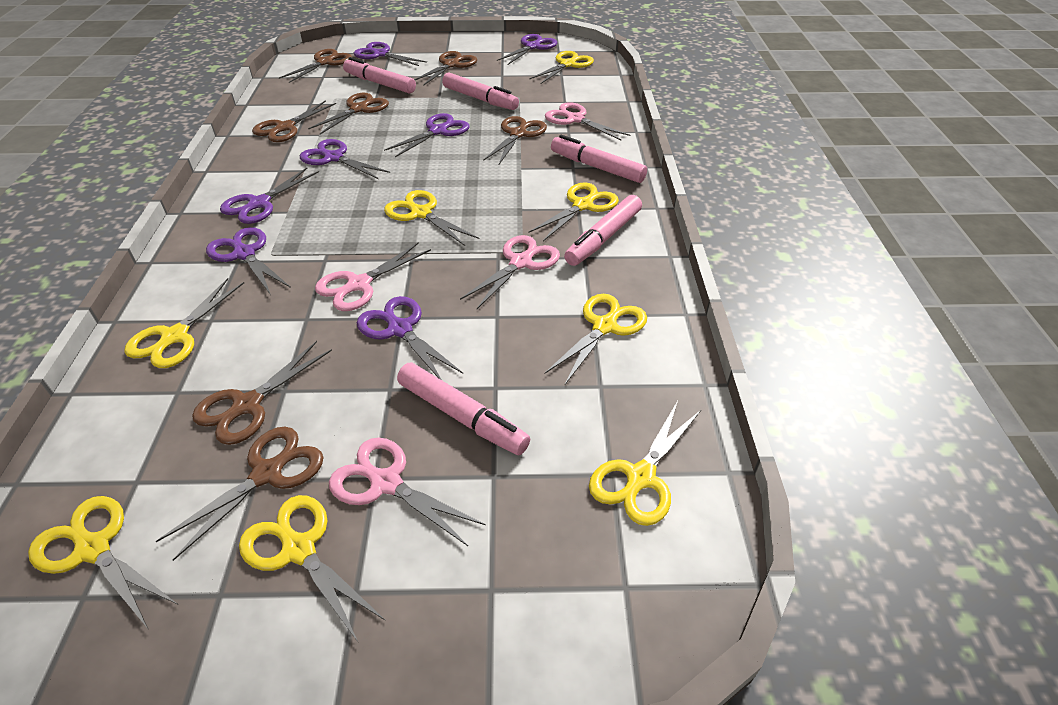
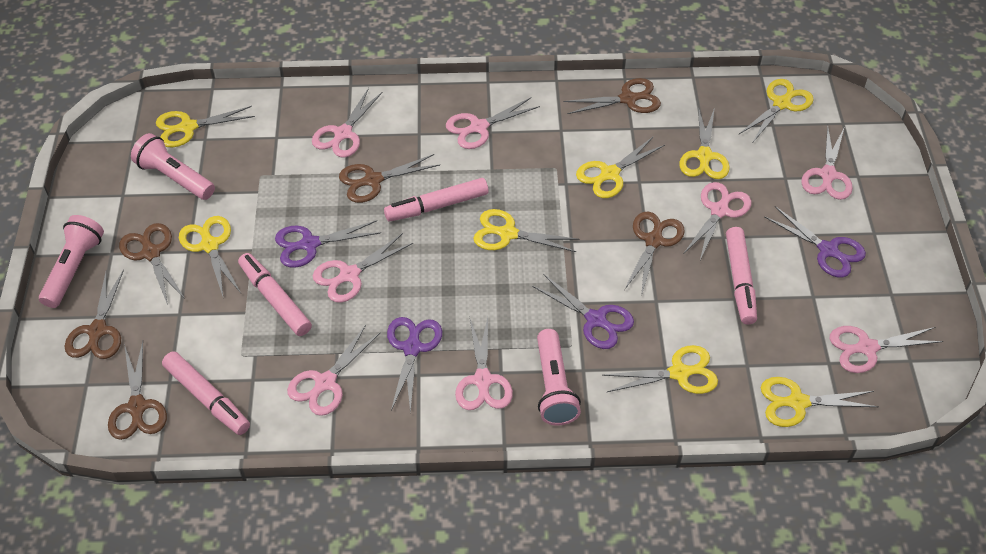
brown scissors: 7 -> 6
pink flashlight: 0 -> 3
pink marker: 5 -> 4
pink scissors: 4 -> 8
purple scissors: 7 -> 4

